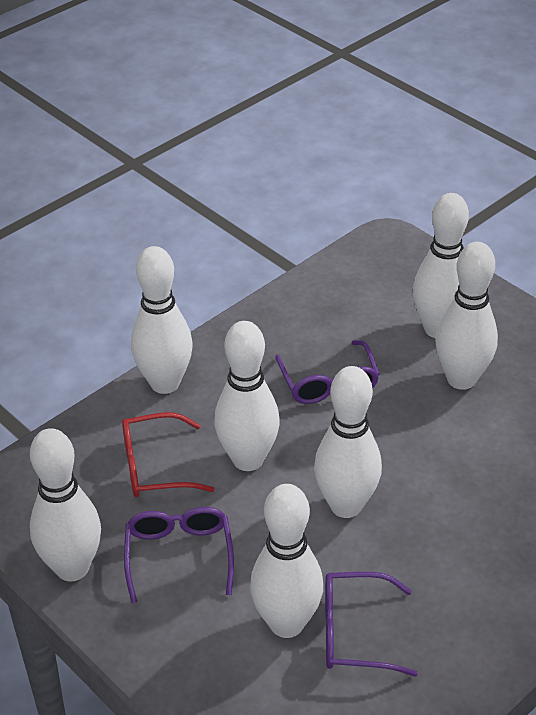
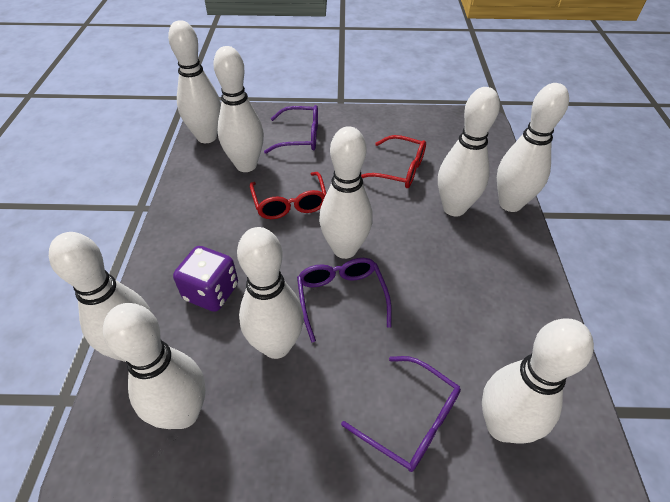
purple dice: 0 -> 1
red glasses: 1 -> 2
white bowling pin: 7 -> 9

